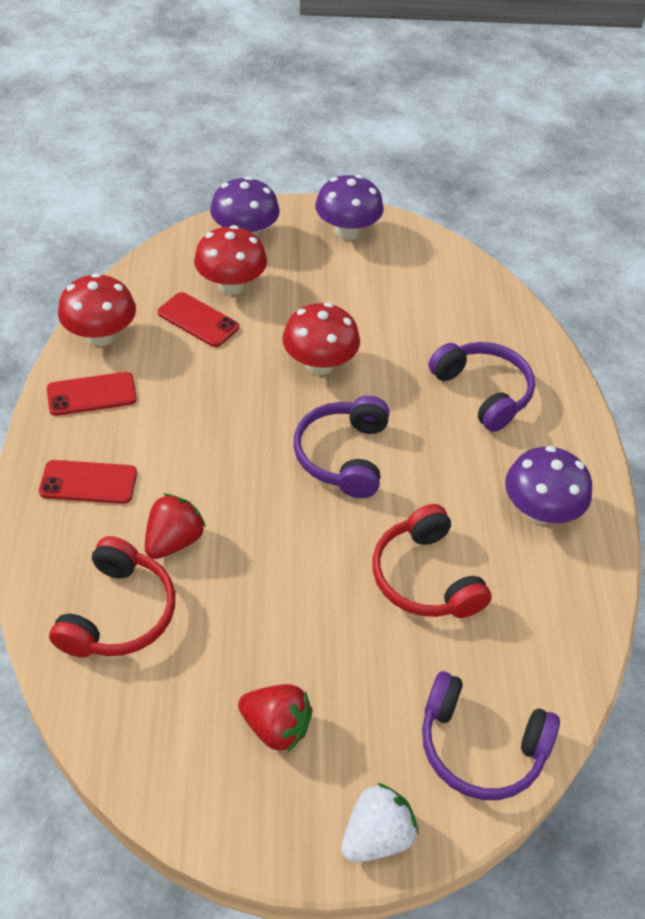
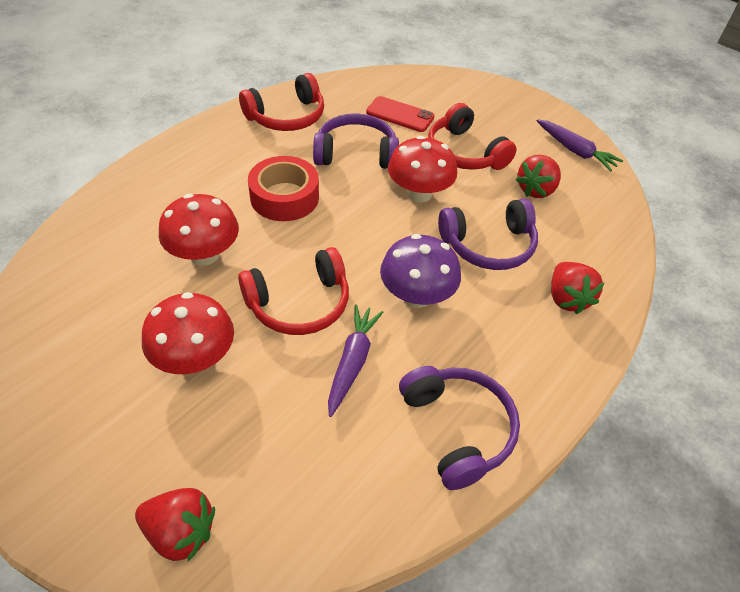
purple carrot: 0 -> 2
purple mushroom: 3 -> 1
red headphones: 2 -> 3
red phone: 3 -> 1
red strawberry: 2 -> 3
red tape: 0 -> 1
white strawberry: 1 -> 0

